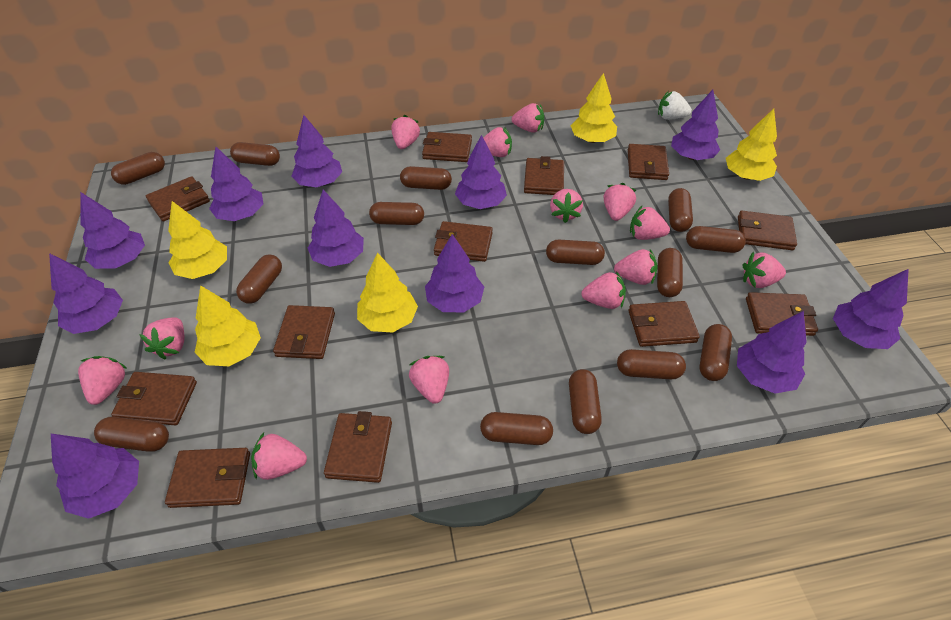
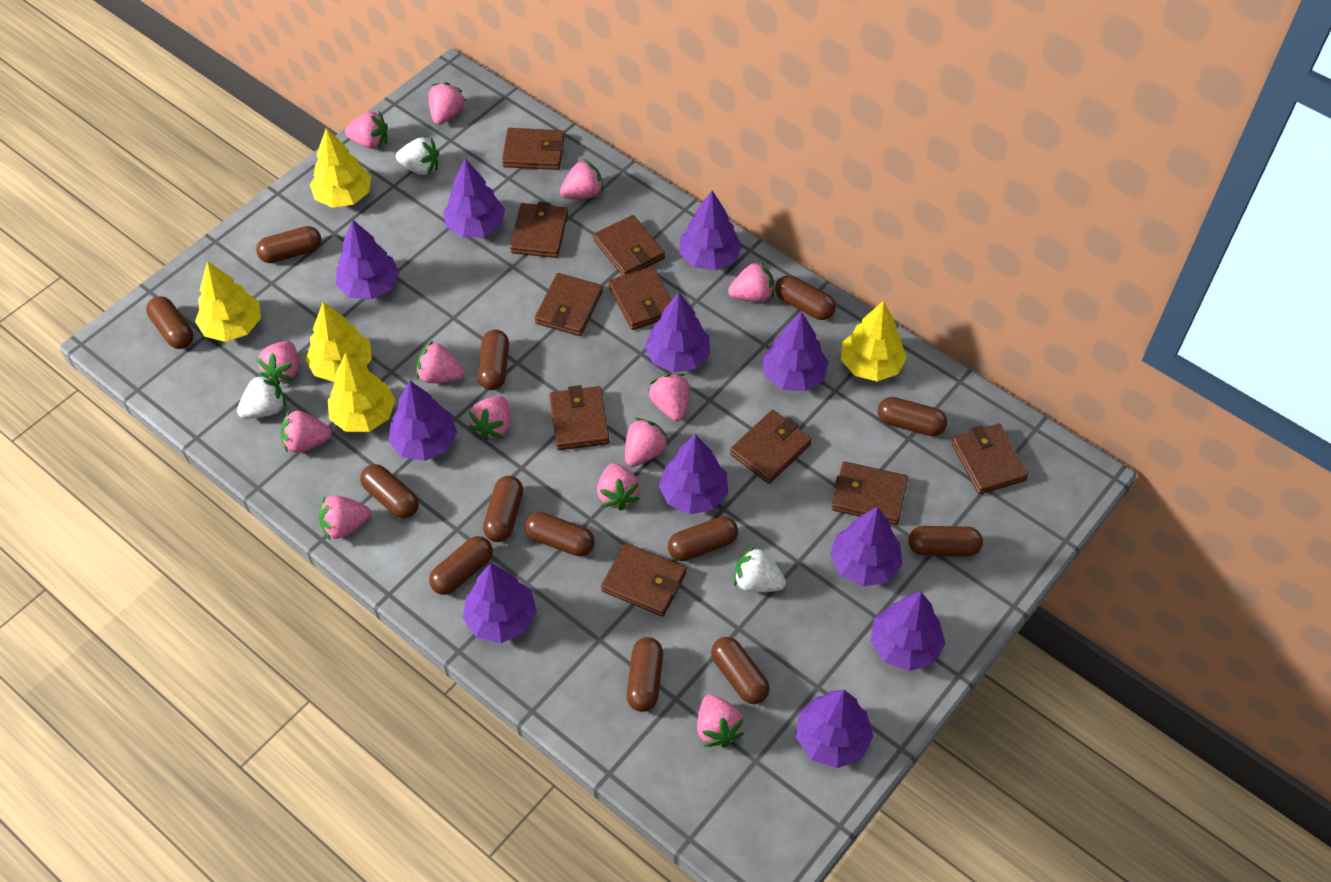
brown capsule: 14 -> 13
brown wallet: 12 -> 10
white strawberry: 1 -> 3

